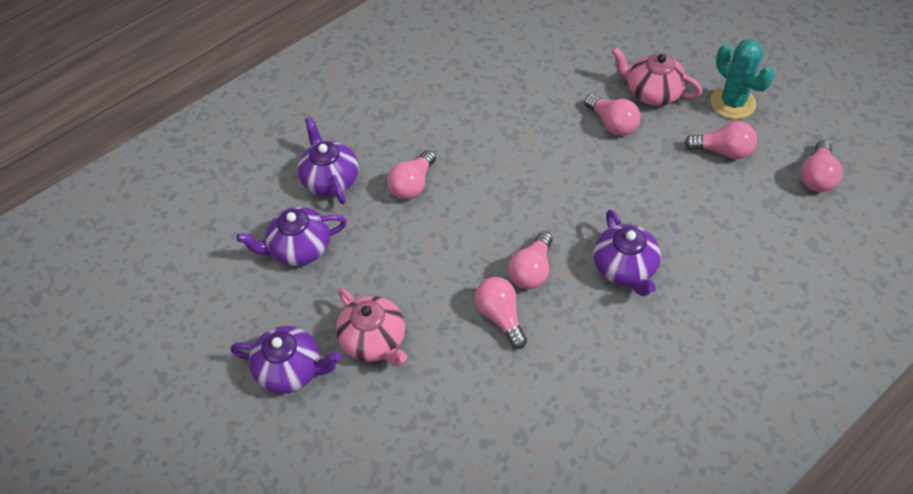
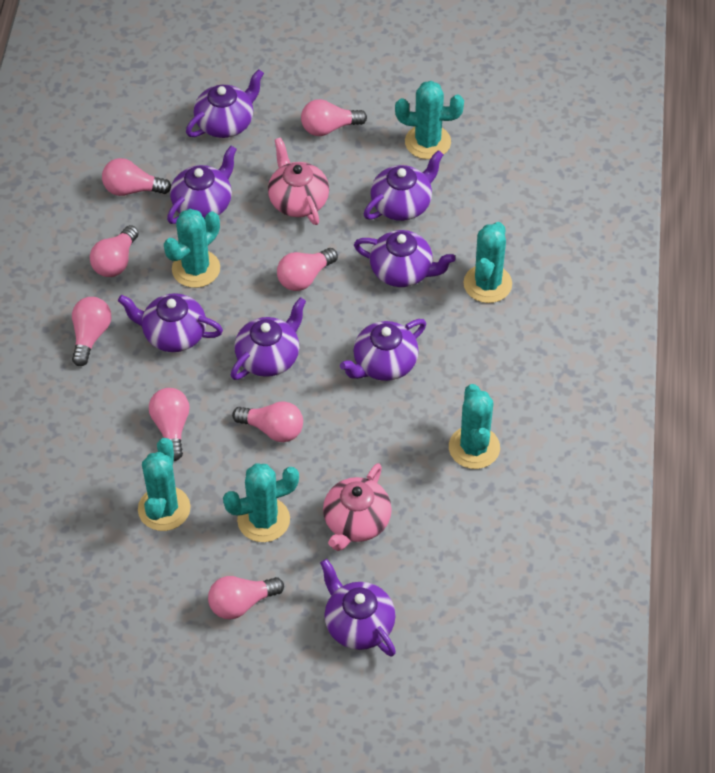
pink light bulb: 6 -> 8
purple teapot: 4 -> 8
turquoise cactus: 1 -> 6

